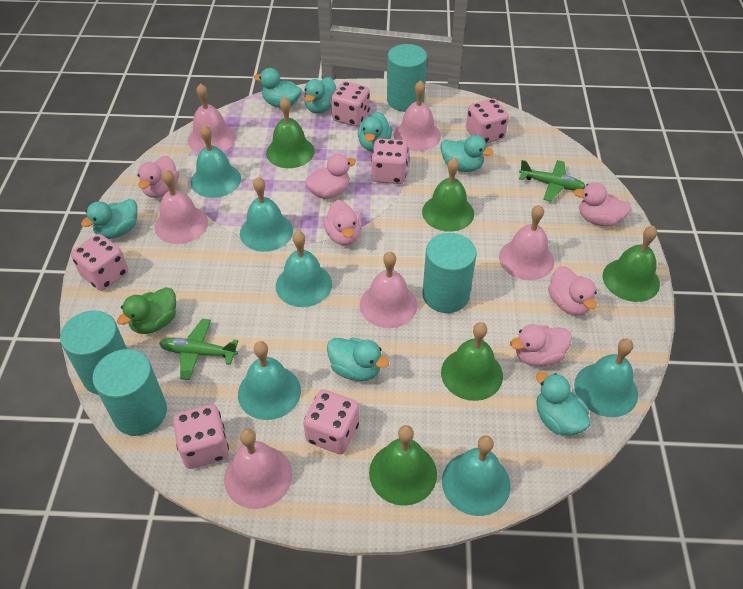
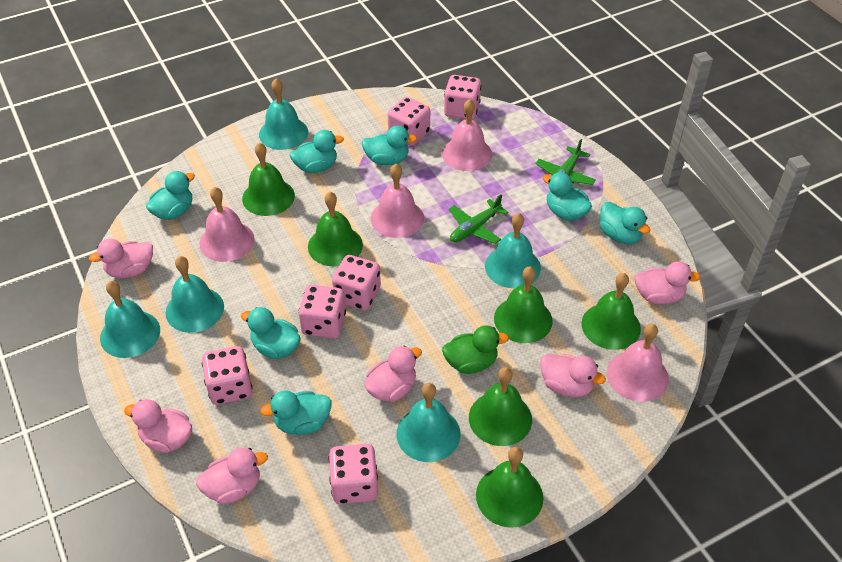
green bell: 5 -> 6
pink bell: 6 -> 4
turquoise bell: 6 -> 5
turquoise cylinder: 4 -> 0

